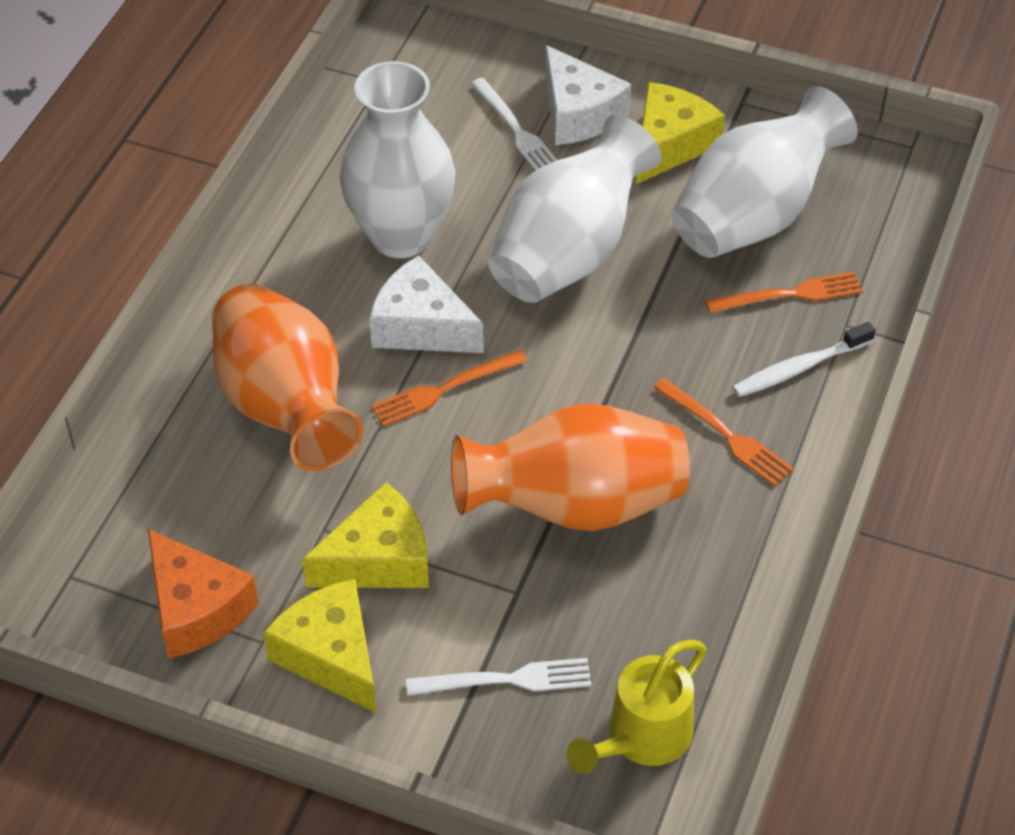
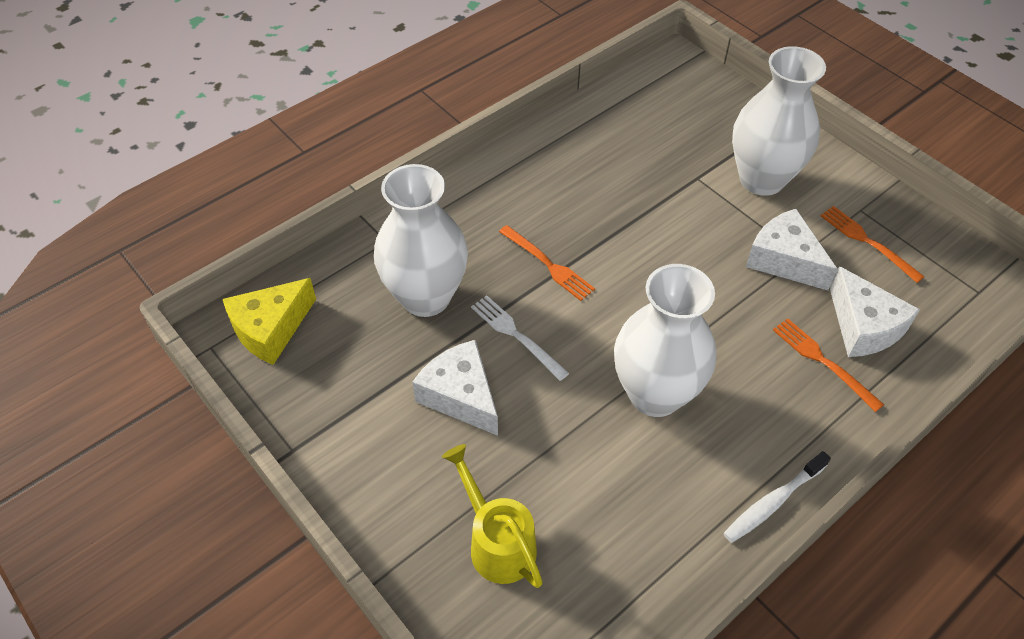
orange cheese: 1 -> 0
orange vase: 2 -> 0
white cheese: 2 -> 3
white fork: 2 -> 1
yellow cheese: 3 -> 1

